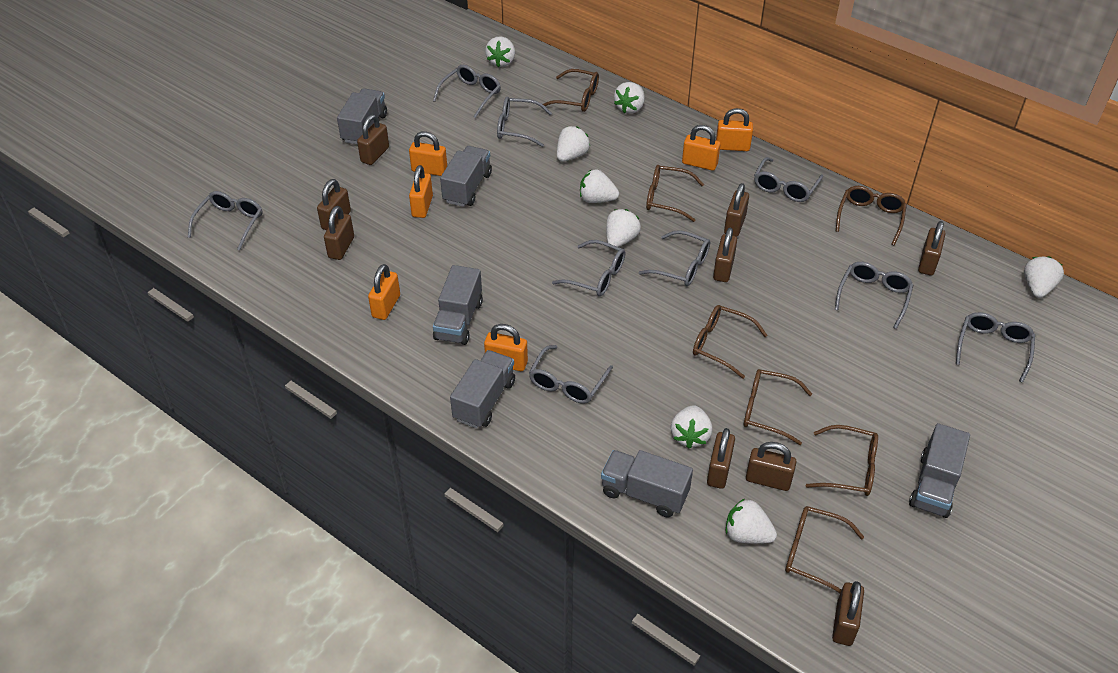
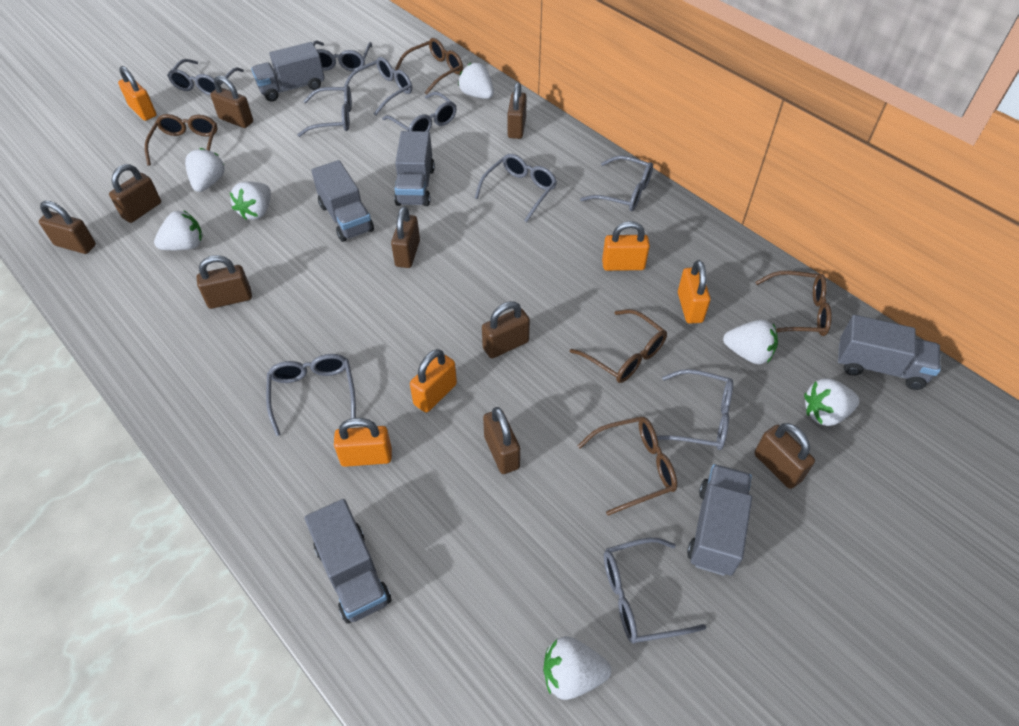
brown glasses: 7 -> 5
grey glasses: 9 -> 10
orange padlock: 6 -> 5
white strawberry: 8 -> 7

